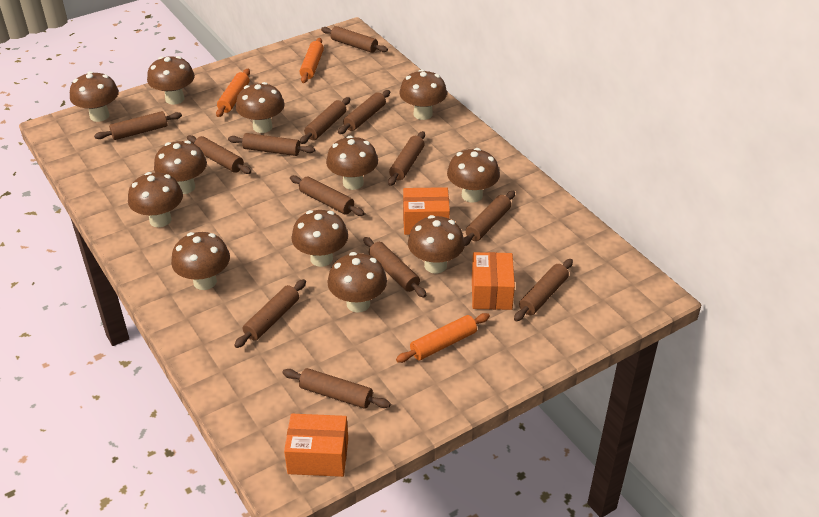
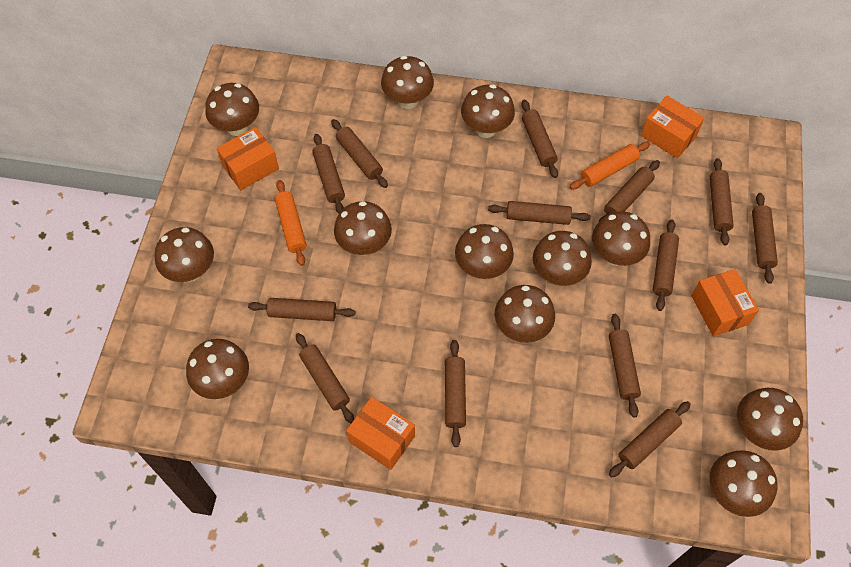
orange box: 3 -> 4
orange rolling pin: 3 -> 2

